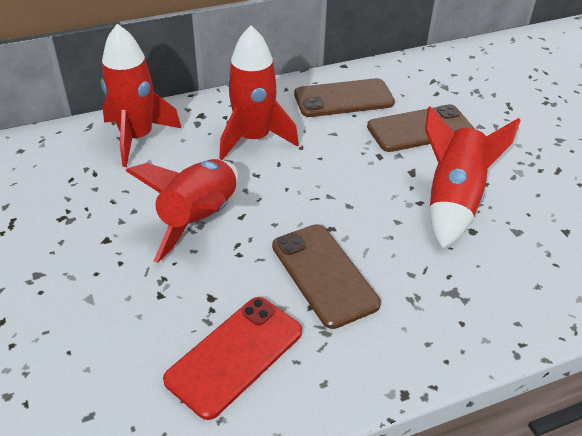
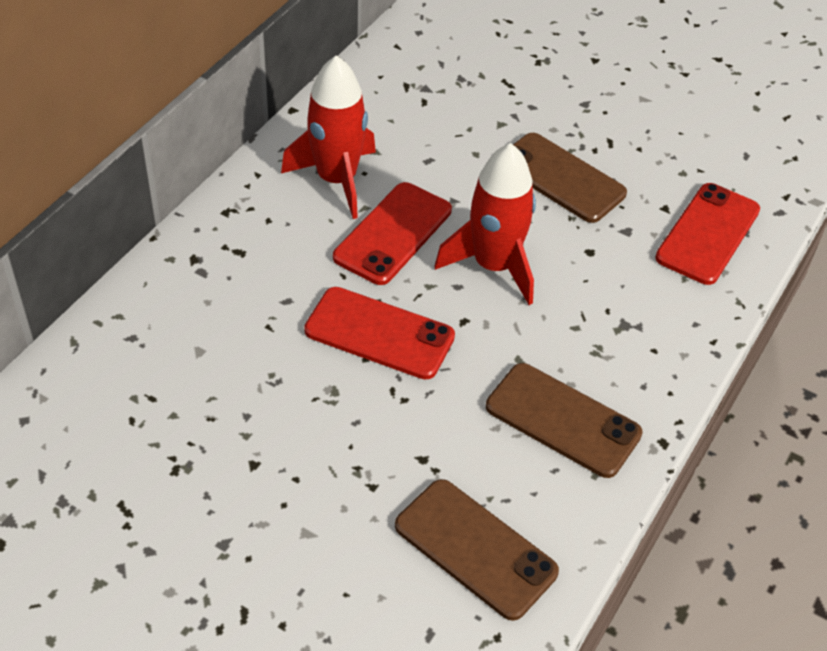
red phone: 1 -> 3
red rocket: 4 -> 2

